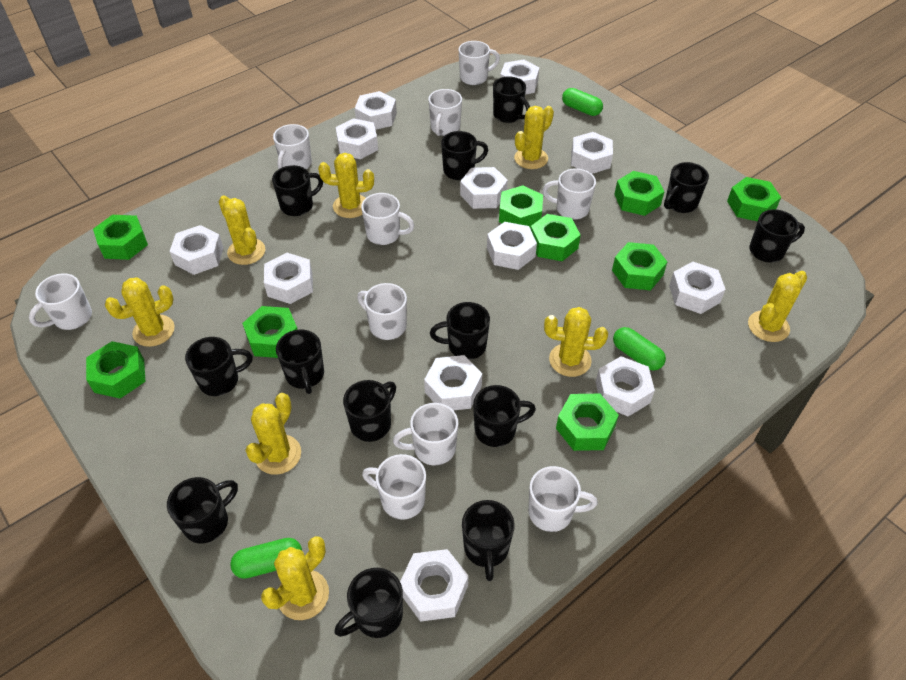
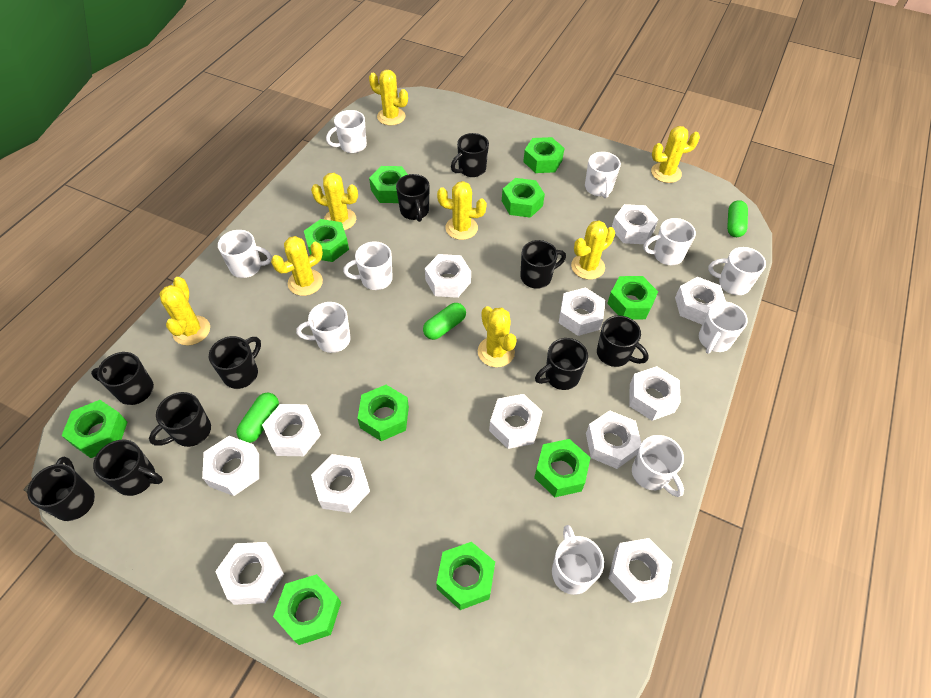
black mug: 13 -> 10
green nut: 9 -> 10

